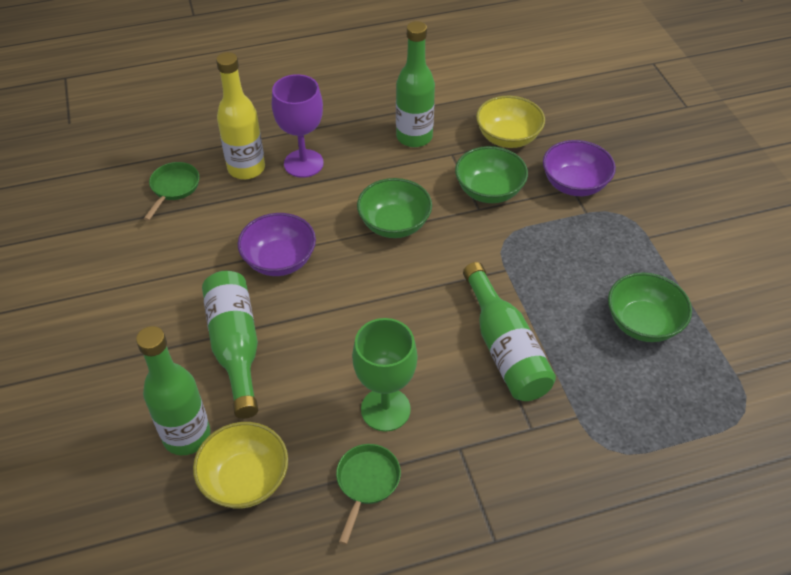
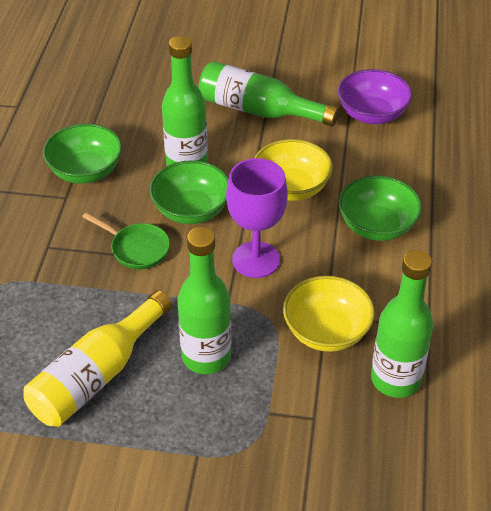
green goblet: 1 -> 0
green pan: 2 -> 1
purple bowl: 2 -> 1

